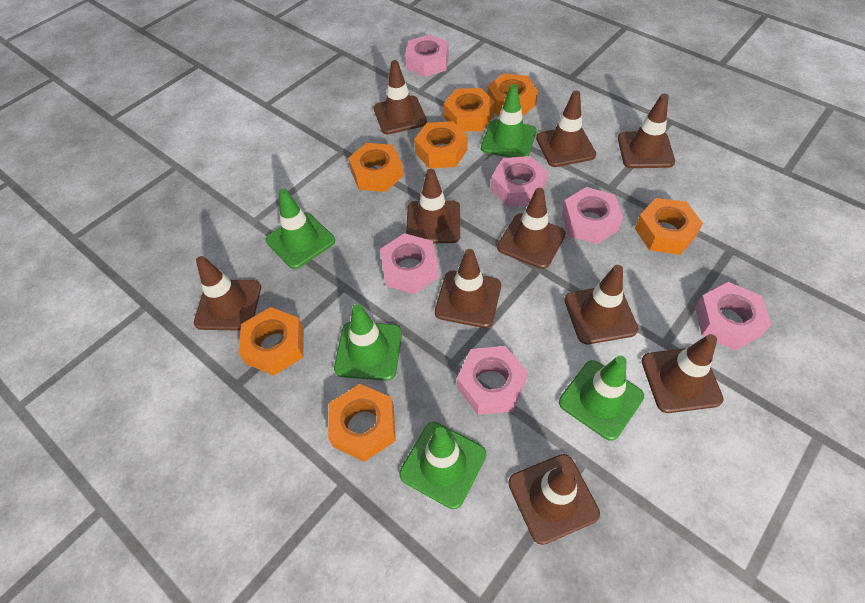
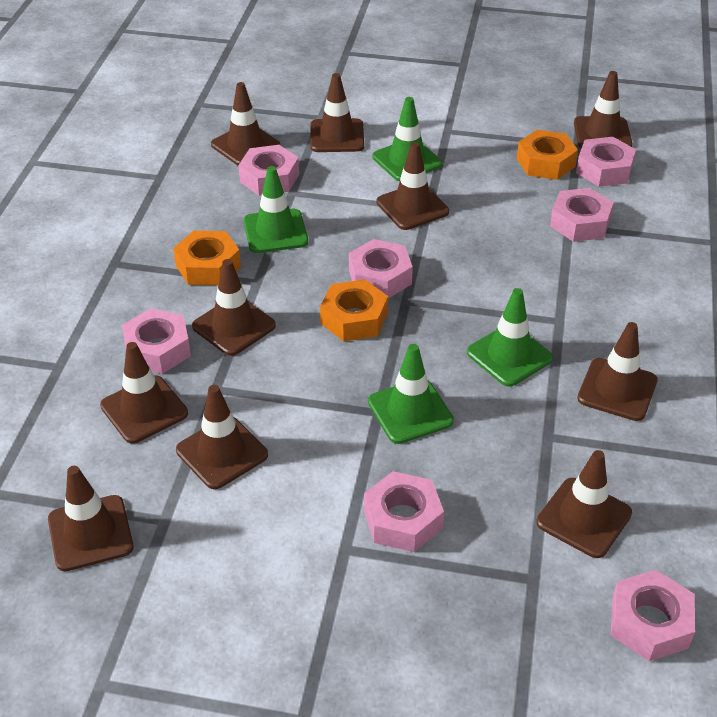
green traffic cone: 5 -> 4
orange nut: 7 -> 3
pink nut: 6 -> 7

